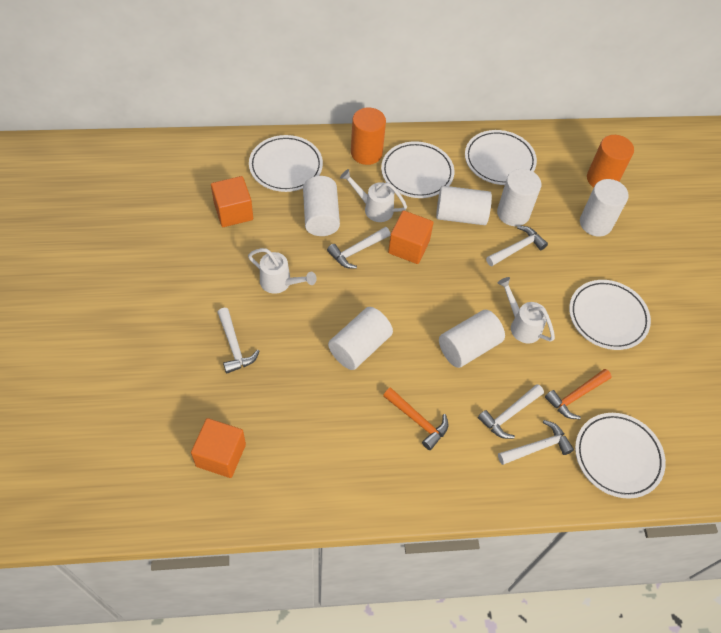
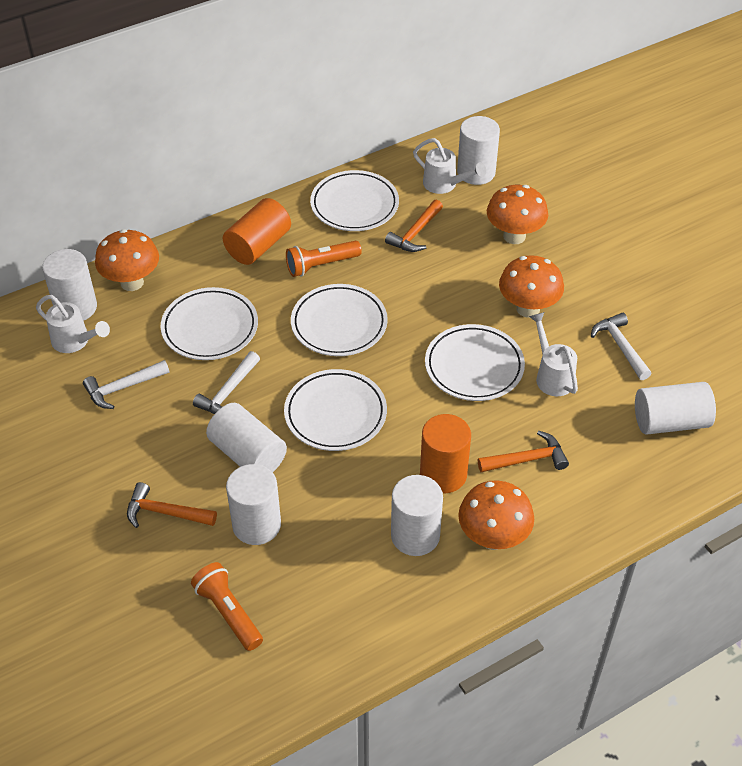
orange cube: 3 -> 0
orange flashlight: 0 -> 2
orange hammer: 2 -> 3
orange mushroom: 0 -> 4
white hammer: 5 -> 3

